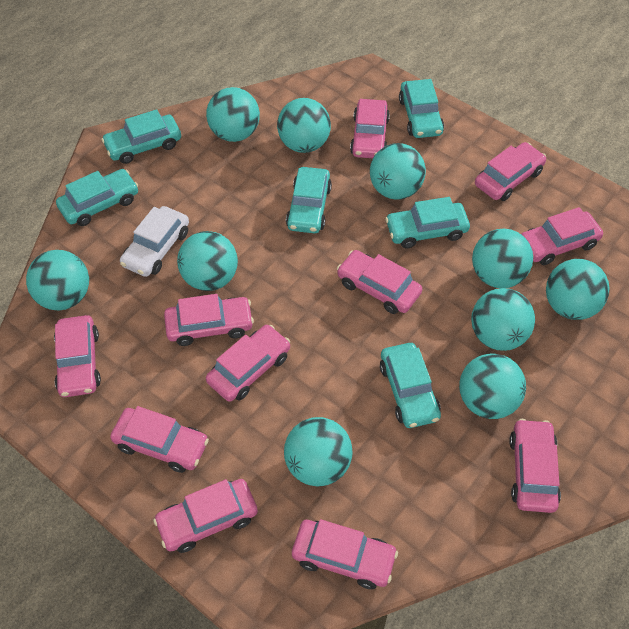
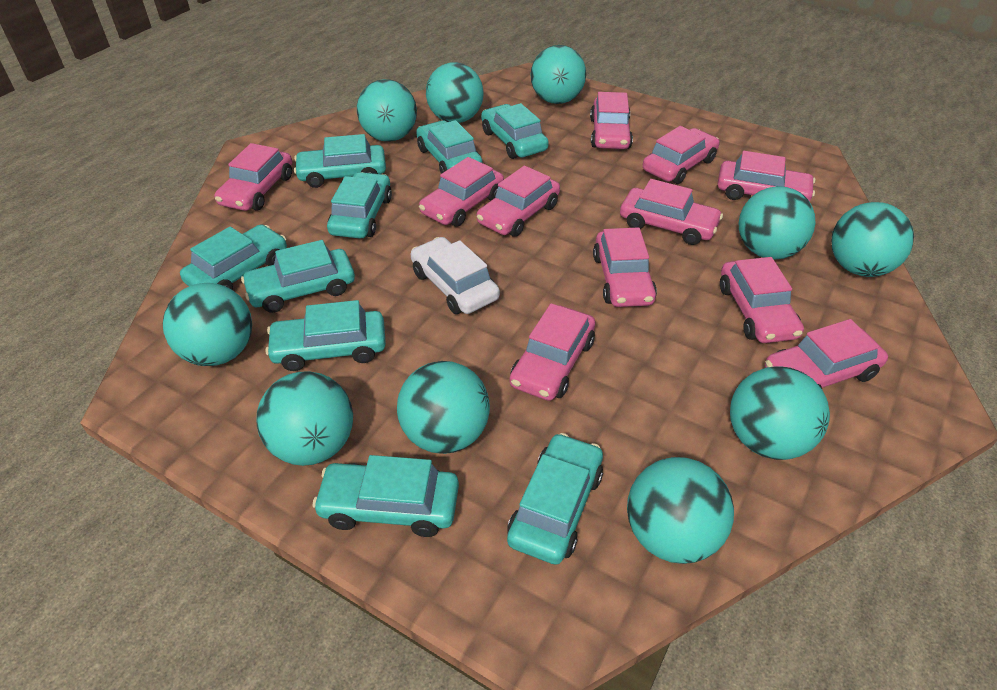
turquoise car: 6 -> 9

